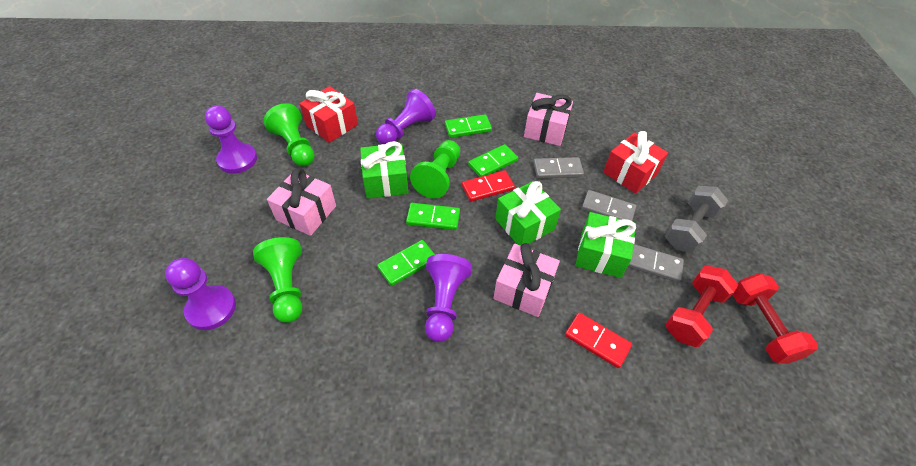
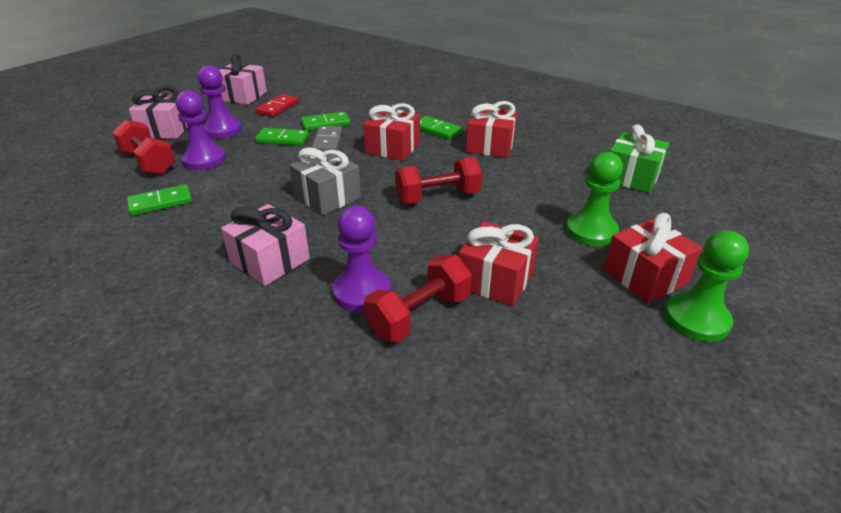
green gift: 3 -> 1
green pawn: 3 -> 2
grey domino: 3 -> 1
grey dumbbell: 1 -> 0
grey gift: 0 -> 1
purple pawn: 4 -> 3
red domino: 2 -> 1
red dumbbell: 2 -> 3
red gift: 2 -> 4

